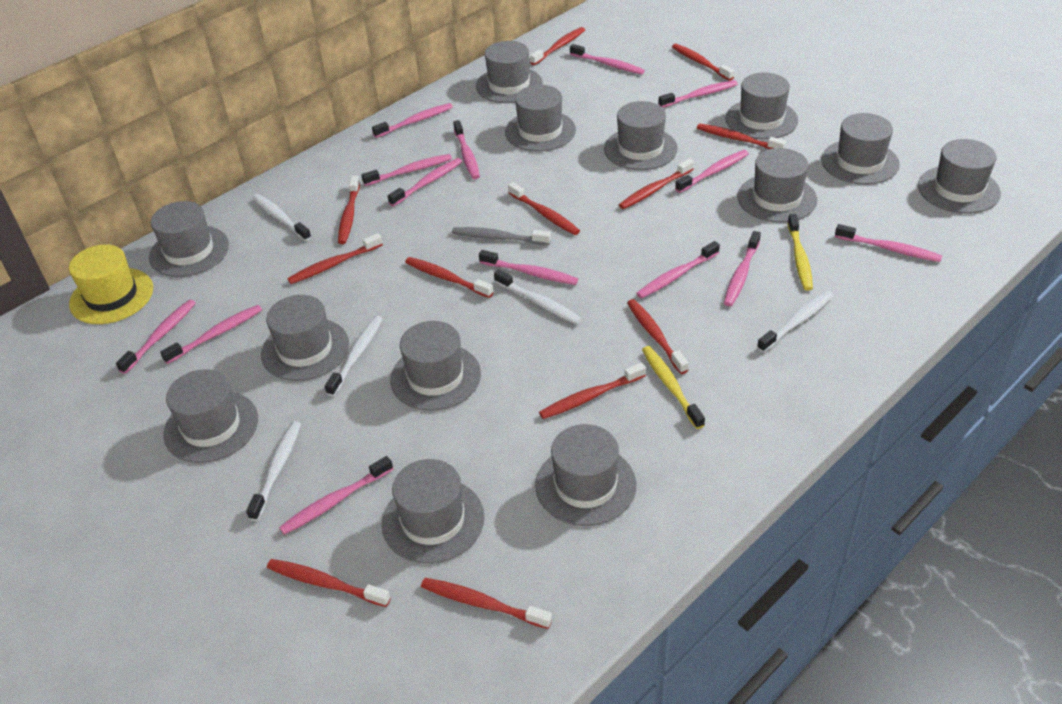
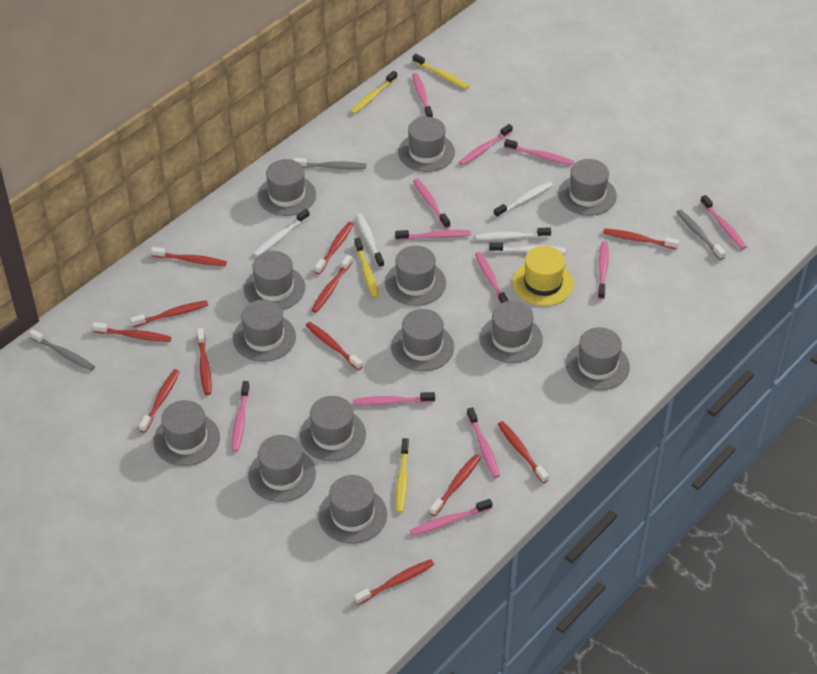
grey toothbrush: 1 -> 3
pink toothbrush: 14 -> 12
yellow toothbrush: 2 -> 4

